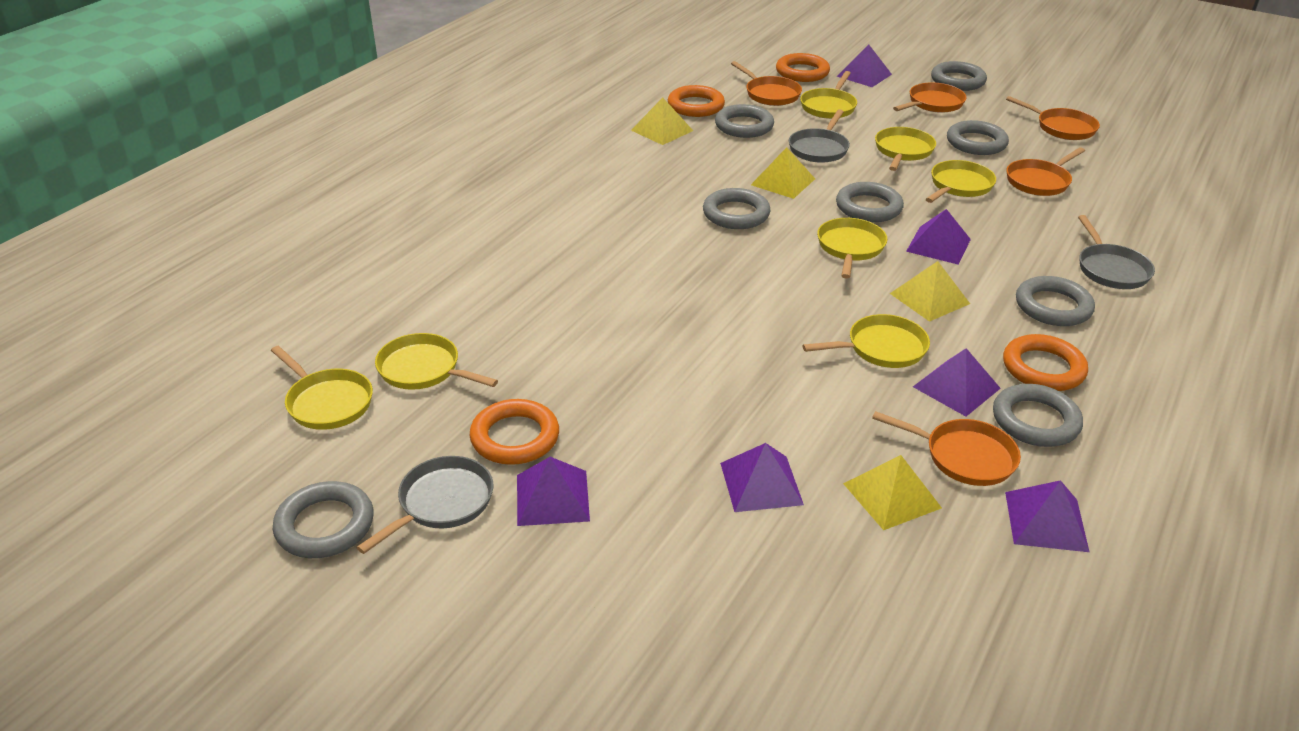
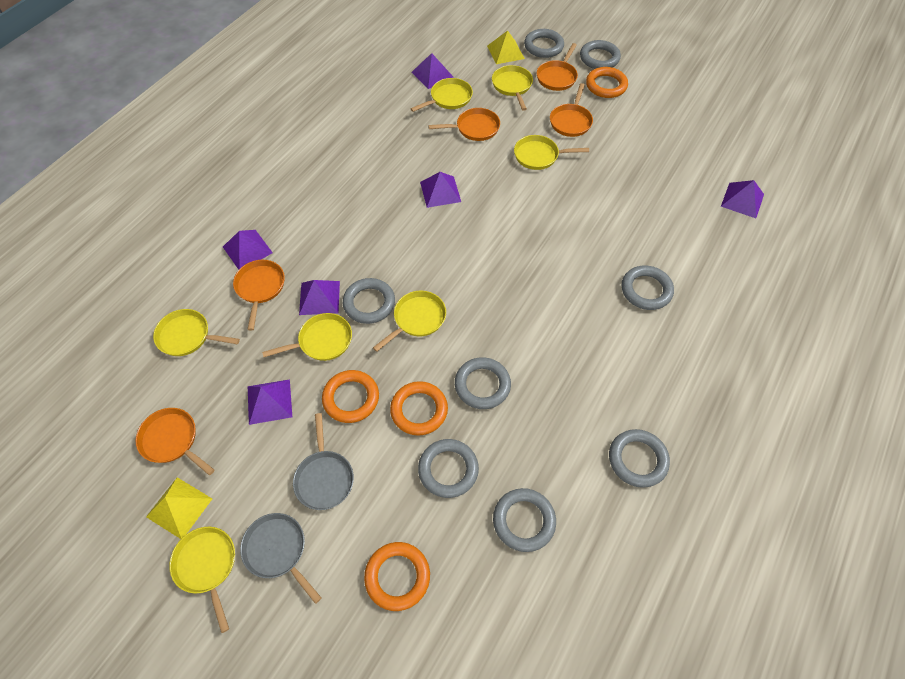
grey pan: 3 -> 2
yellow pyramid: 4 -> 2

